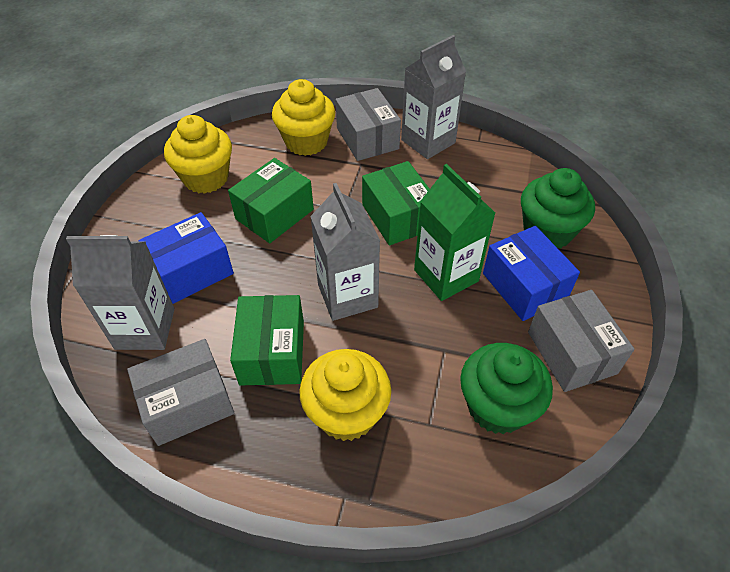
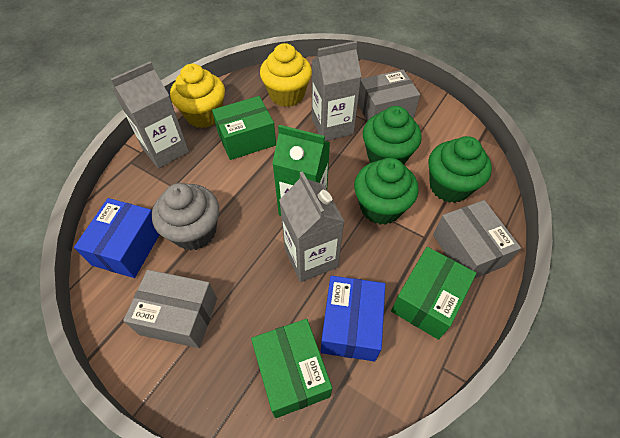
green cupcake: 2 -> 3
grey cupcake: 0 -> 1
yellow cupcake: 3 -> 2

